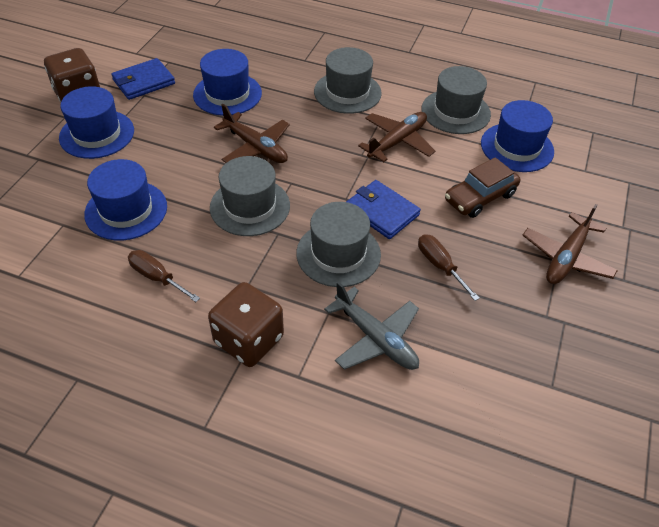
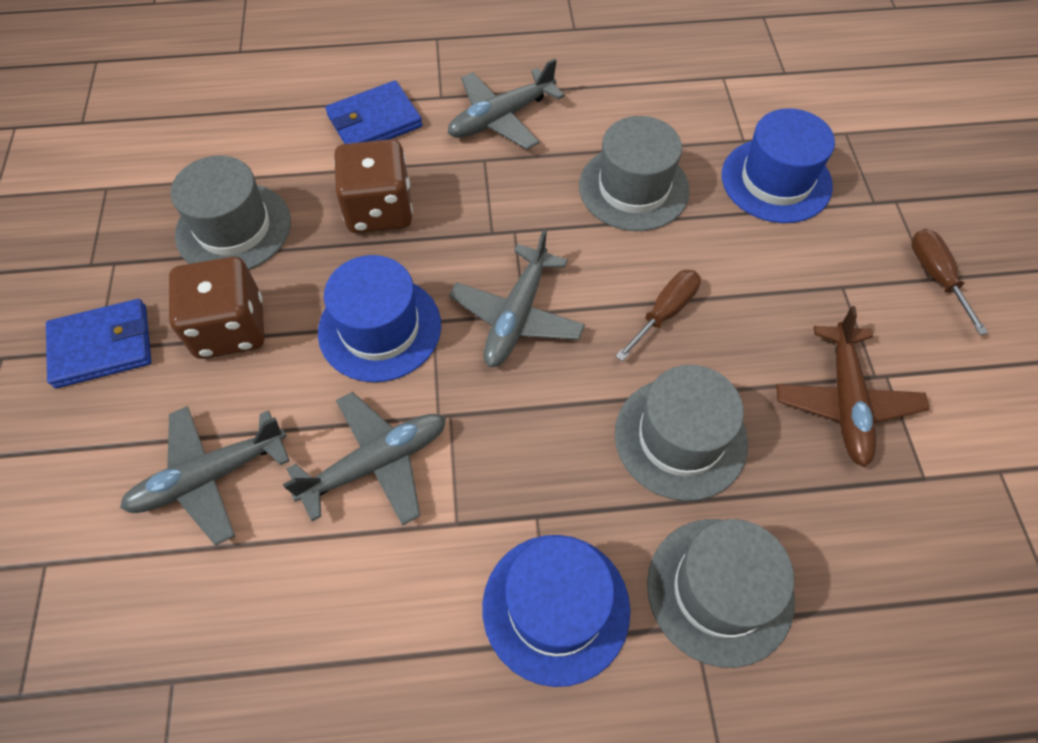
blue hat: 4 -> 3
brown car: 1 -> 0
brown plane: 3 -> 1
grey plane: 1 -> 4

